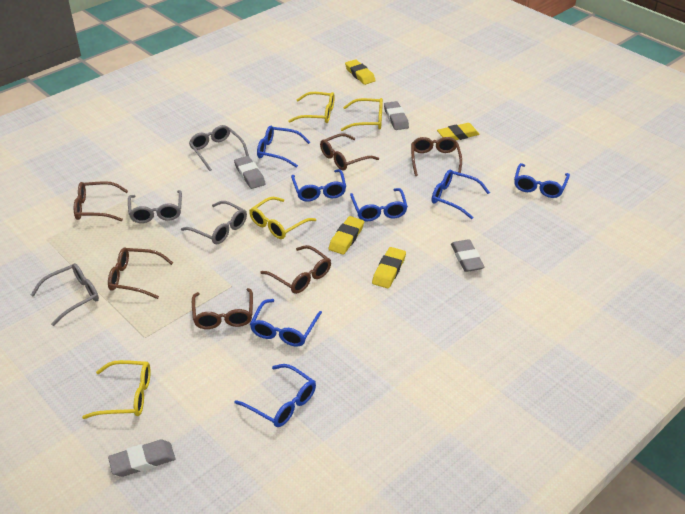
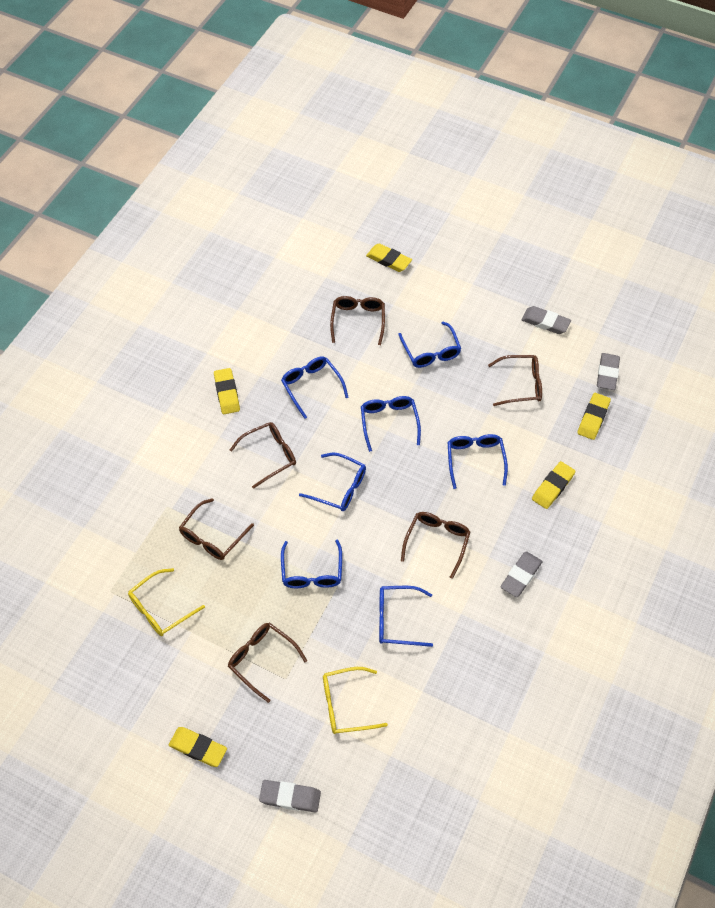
grey glasses: 4 -> 0
yellow eraser: 4 -> 5
yellow glasses: 4 -> 2

